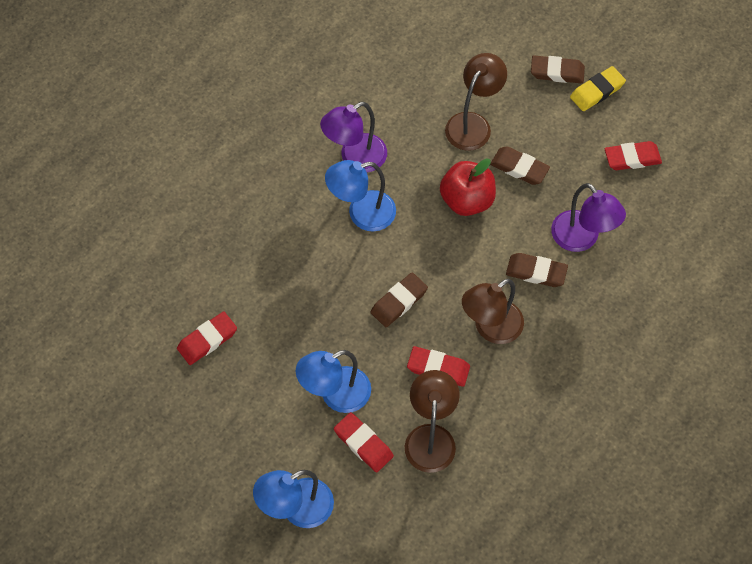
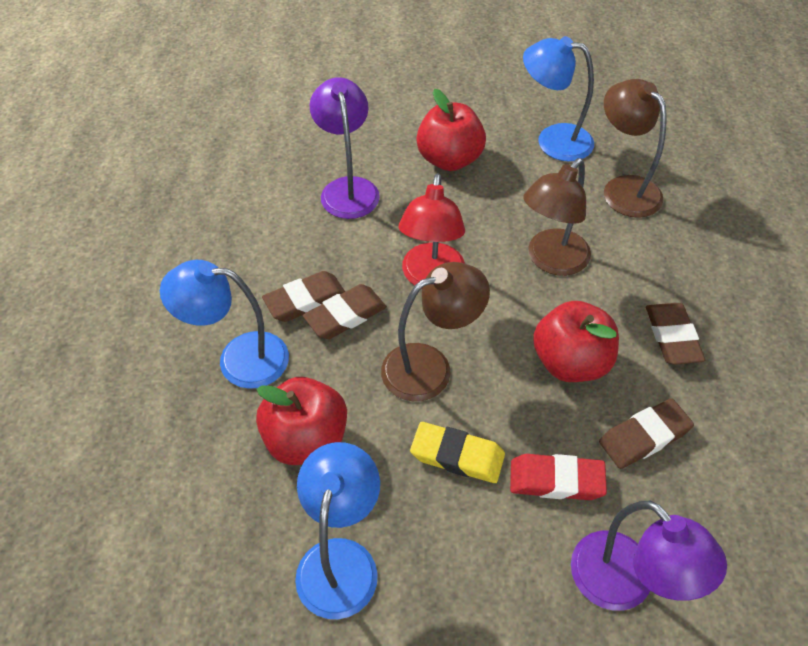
red apple: 1 -> 3
red eraser: 4 -> 1
red lamp: 0 -> 1

